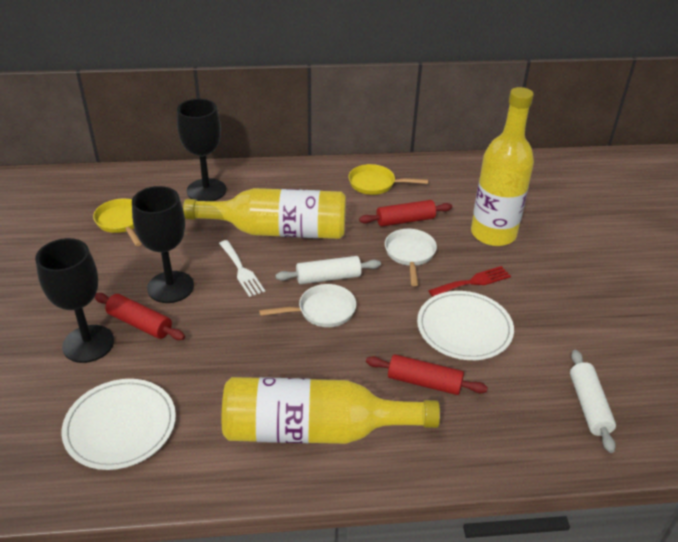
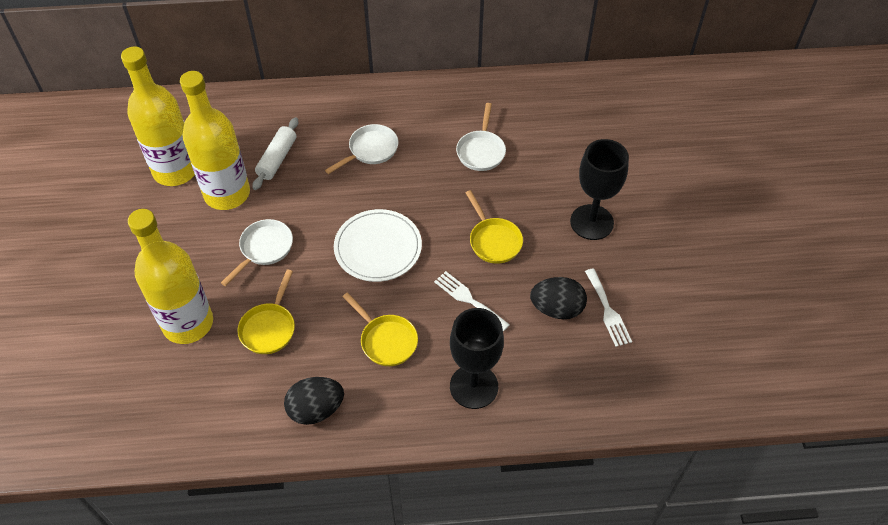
black egg: 0 -> 2
black goblet: 3 -> 2
red fork: 1 -> 0
red rolling pin: 3 -> 0
white fork: 1 -> 2
white pan: 2 -> 3
white plate: 2 -> 1
white rolling pin: 2 -> 1
yellow pan: 2 -> 3

